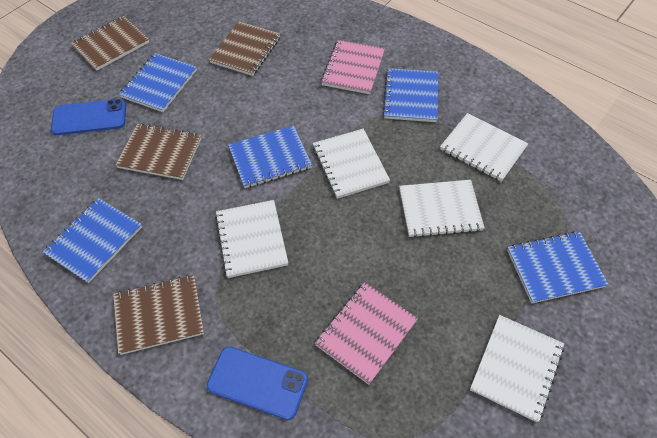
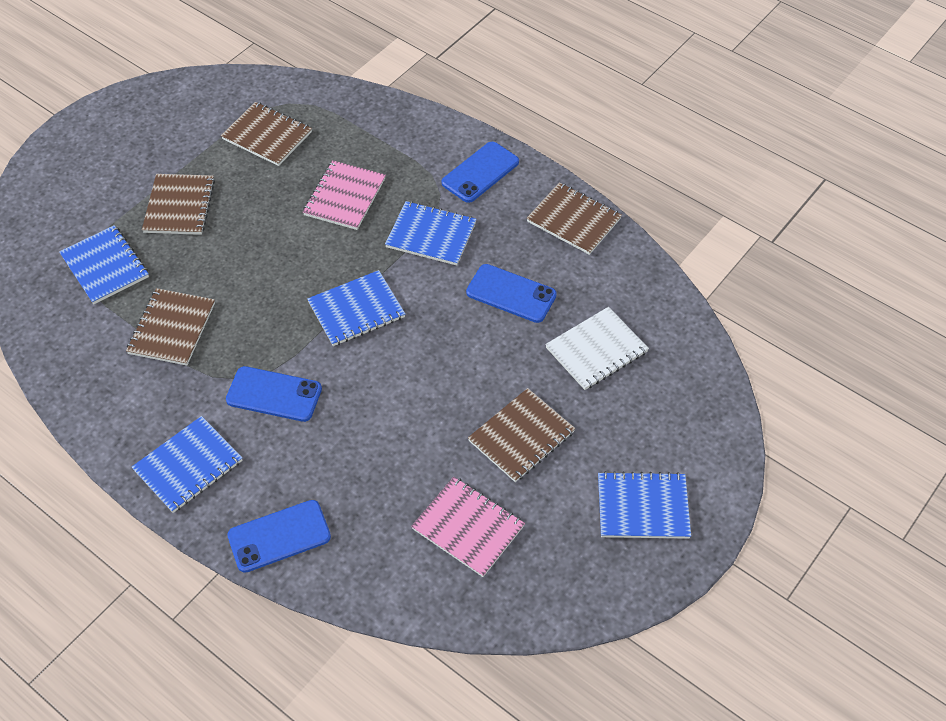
blue phone: 2 -> 4
brown notebook: 4 -> 5
white notebook: 5 -> 1

